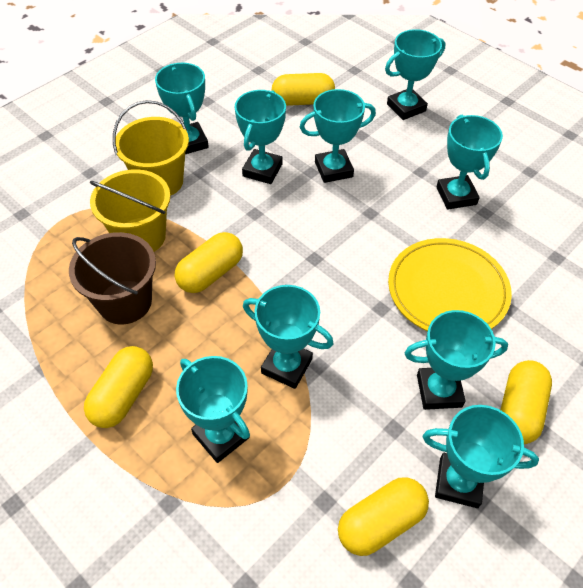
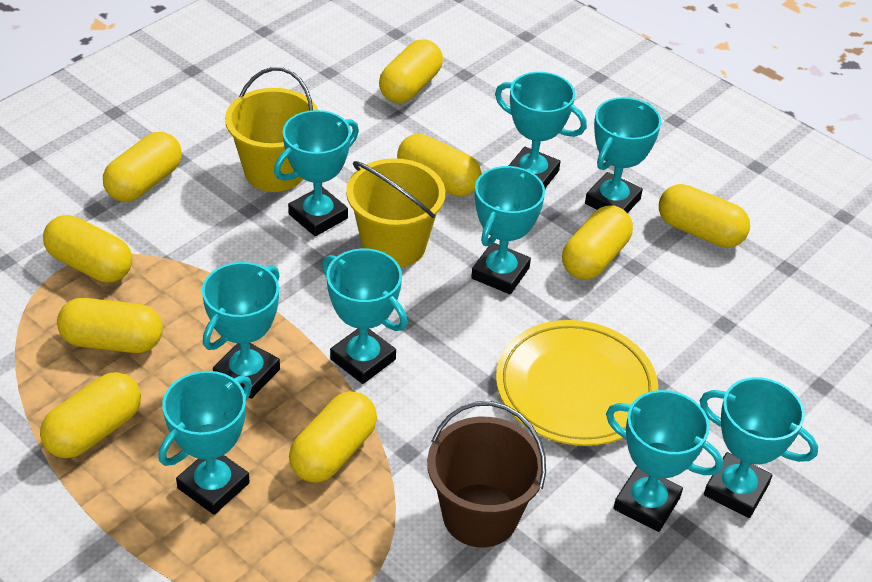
yellow capsule: 5 -> 9

